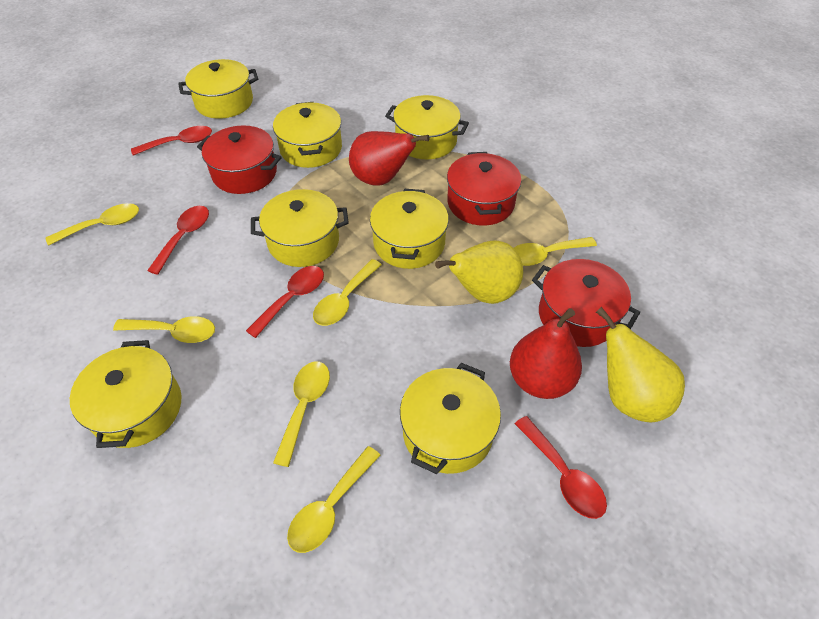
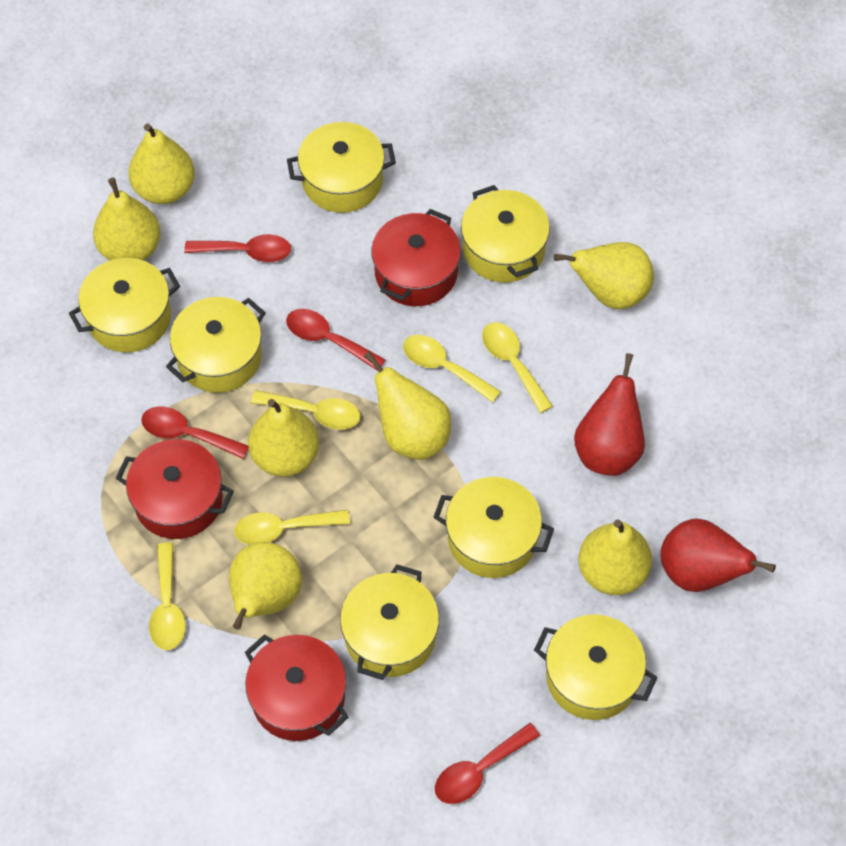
yellow pear: 2 -> 7
yellow spoon: 6 -> 5

